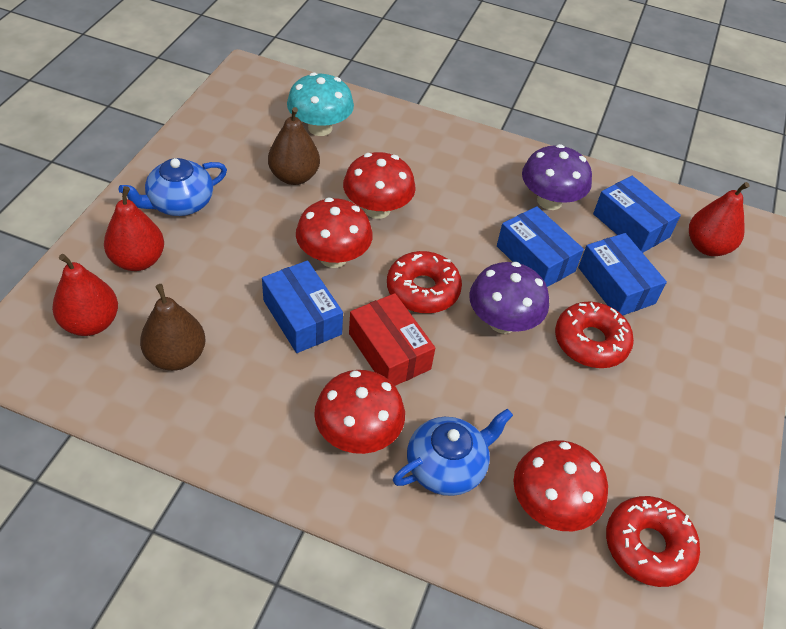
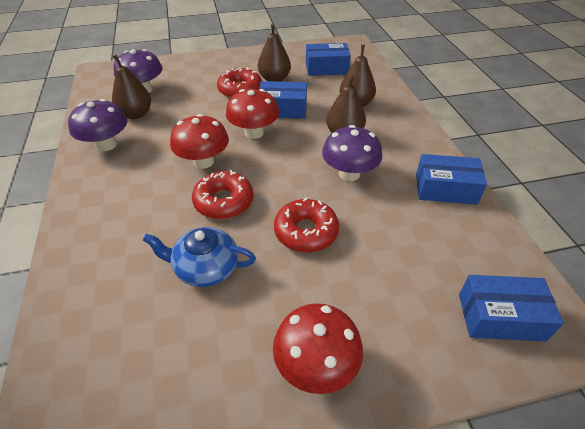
blue teapot: 2 -> 1
brown pear: 2 -> 4
purple mushroom: 2 -> 3
red box: 1 -> 0
red mushroom: 4 -> 3
red pear: 3 -> 0
turquoise mushroom: 1 -> 0

